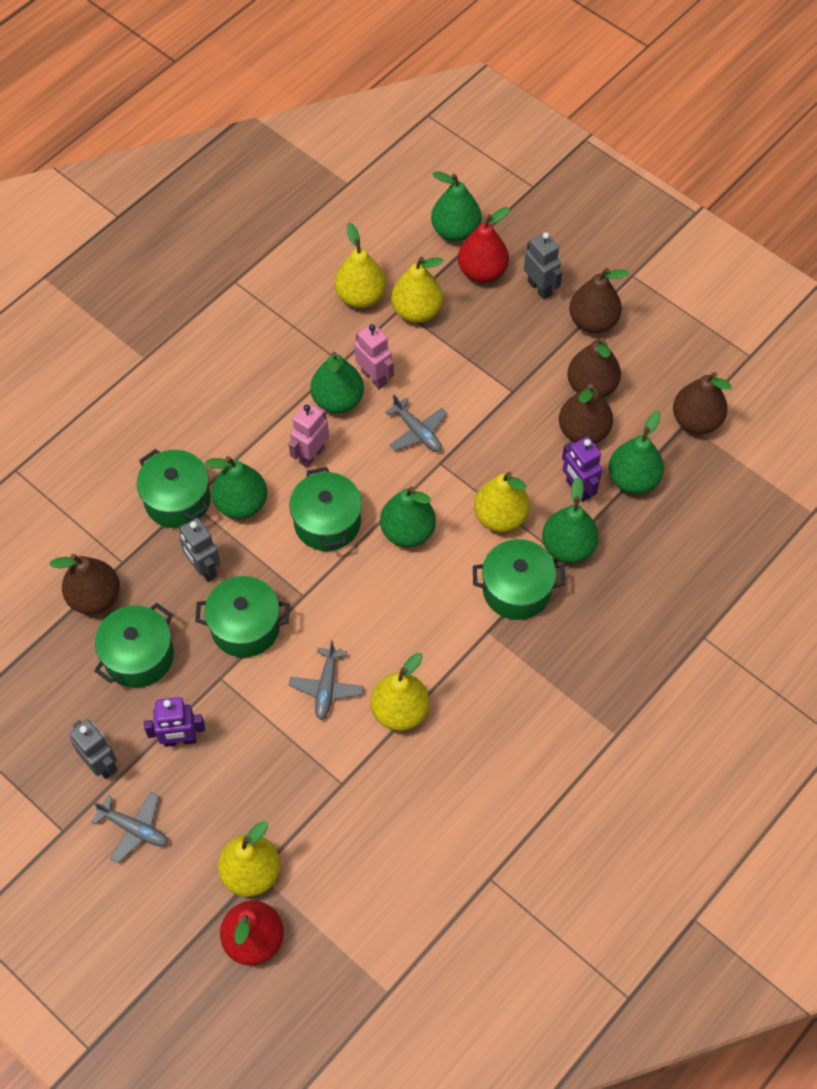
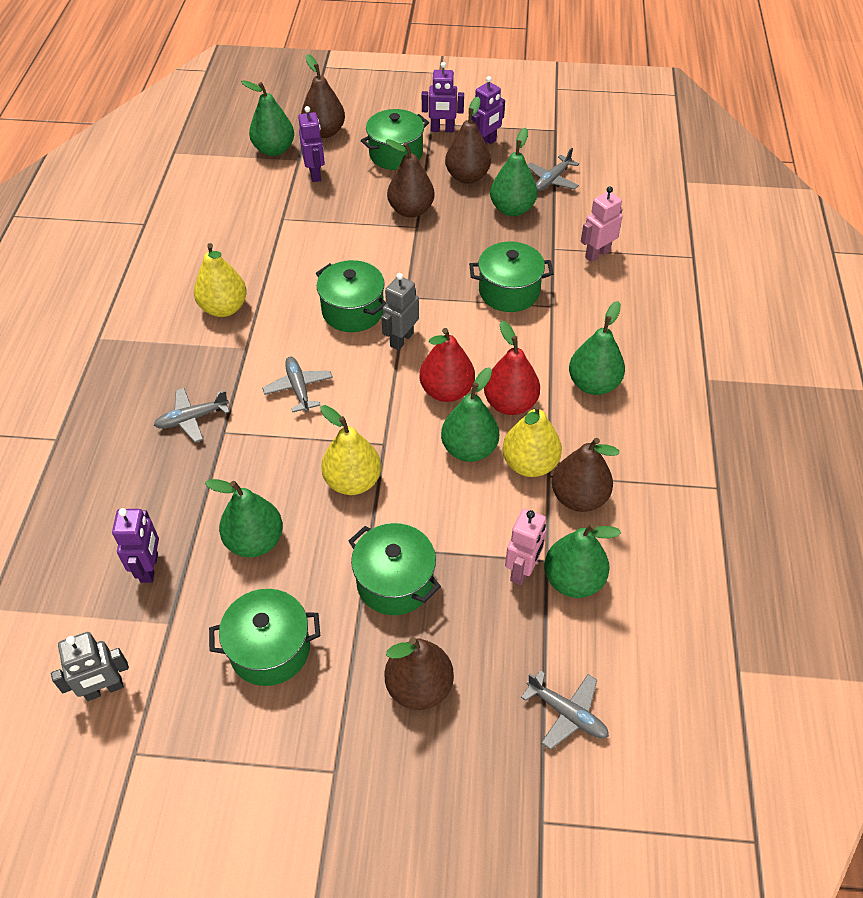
grey plane: 3 -> 4
grey robot: 3 -> 2
purple robot: 2 -> 4
yellow pear: 5 -> 3

